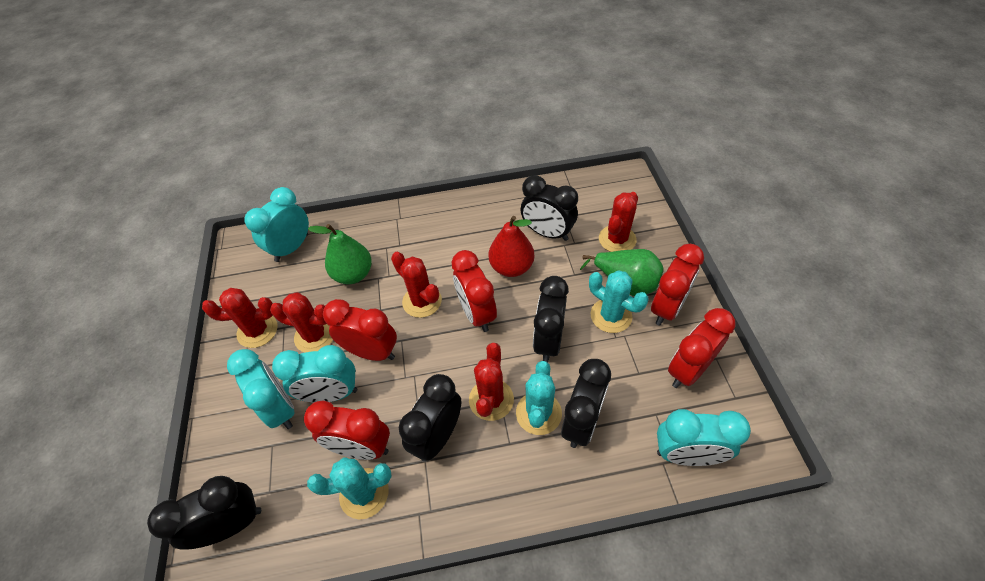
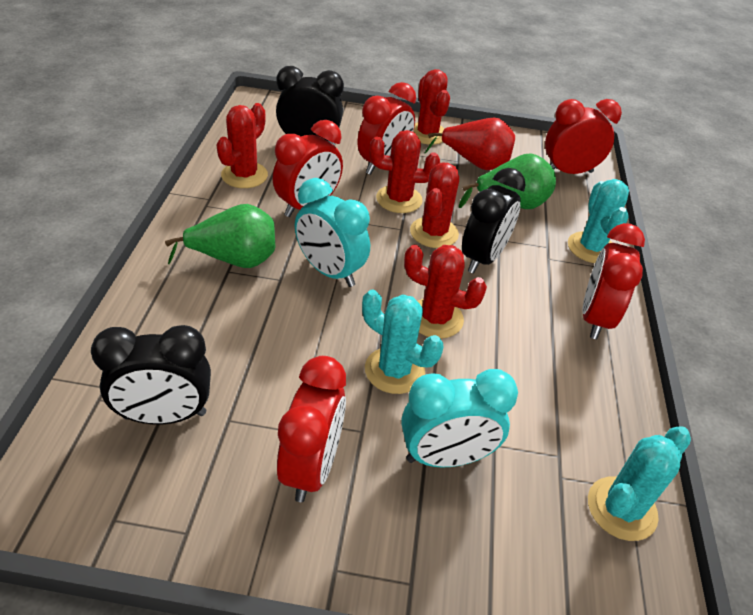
black clock: 5 -> 3
turquoise clock: 4 -> 2

